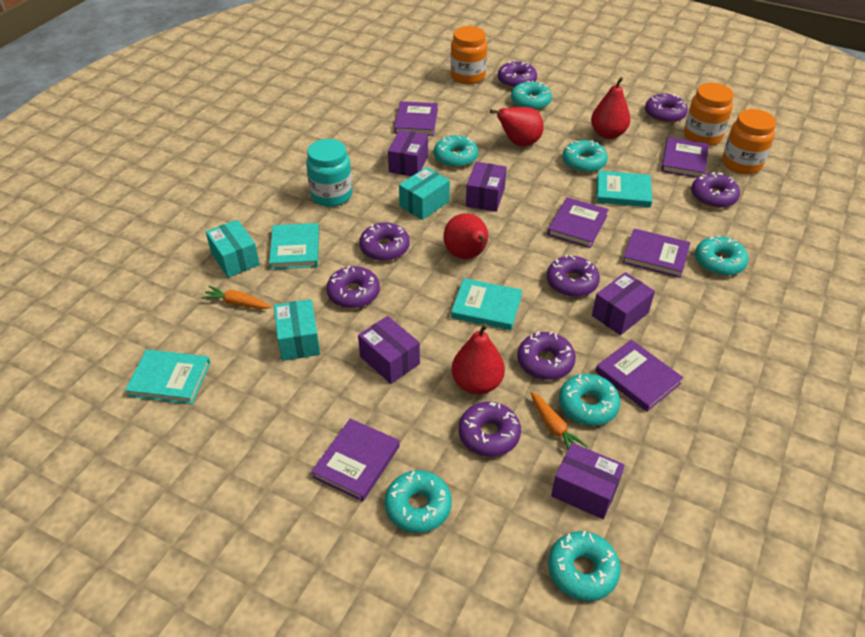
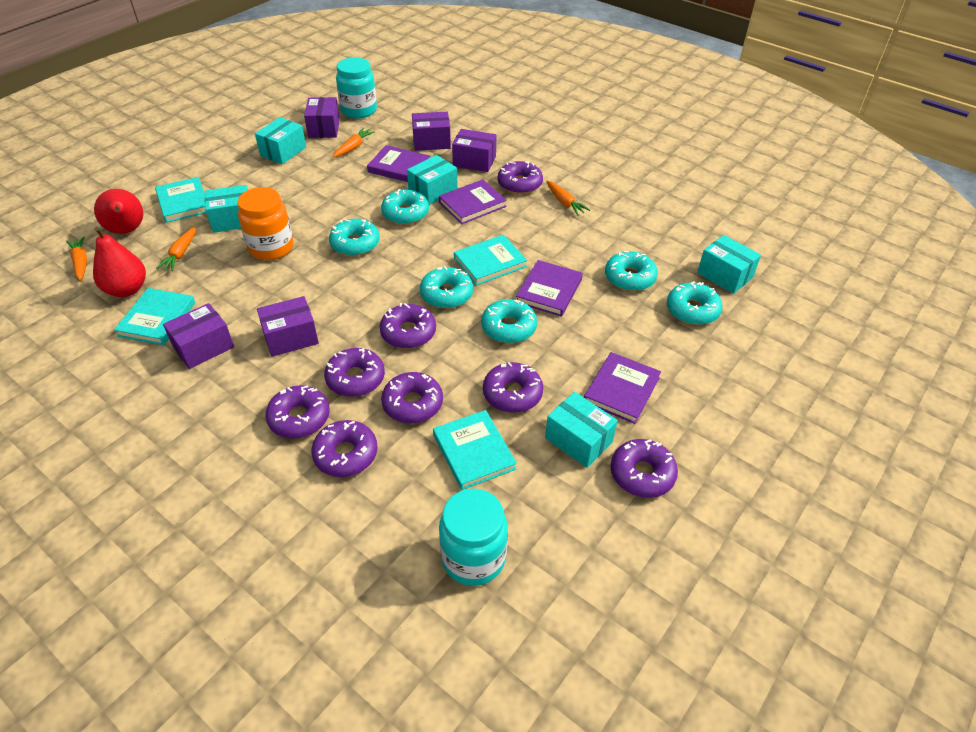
orange carrot: 2 -> 4
orange jar: 3 -> 1
purple book: 6 -> 4
red pear: 4 -> 2
turquoise box: 3 -> 5
turquoise donut: 7 -> 6
turquoise jar: 1 -> 2

